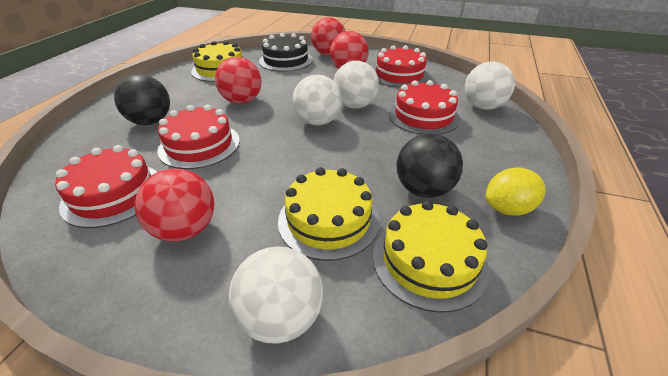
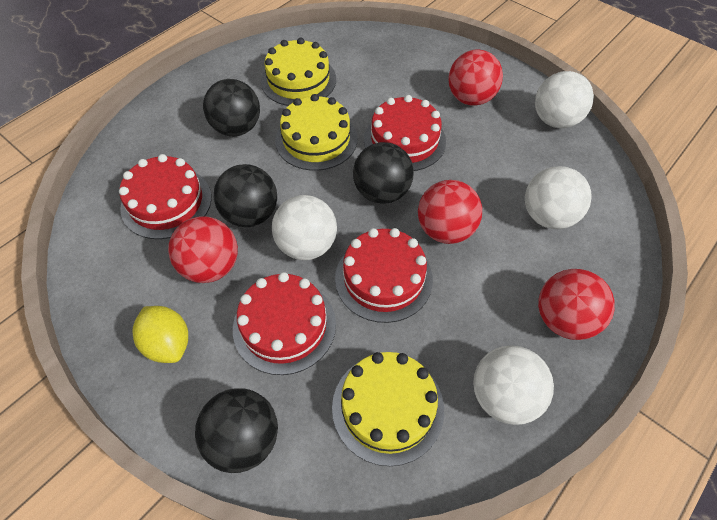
black ball: 2 -> 4
black cake: 1 -> 0

